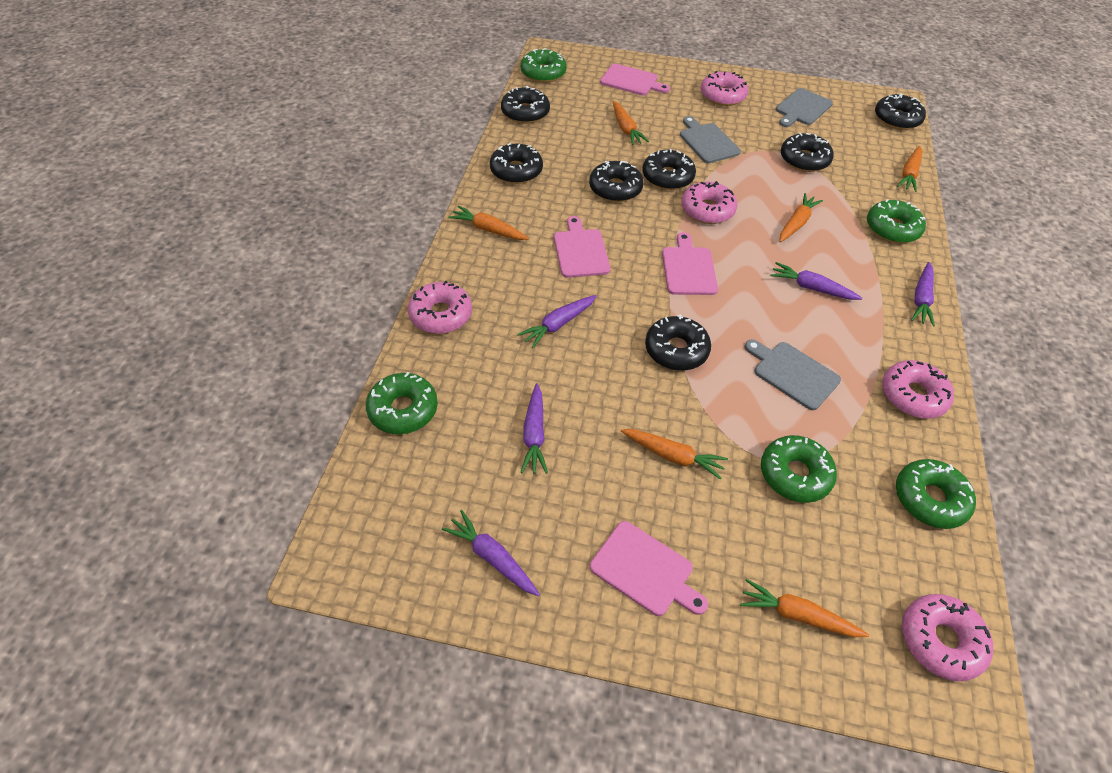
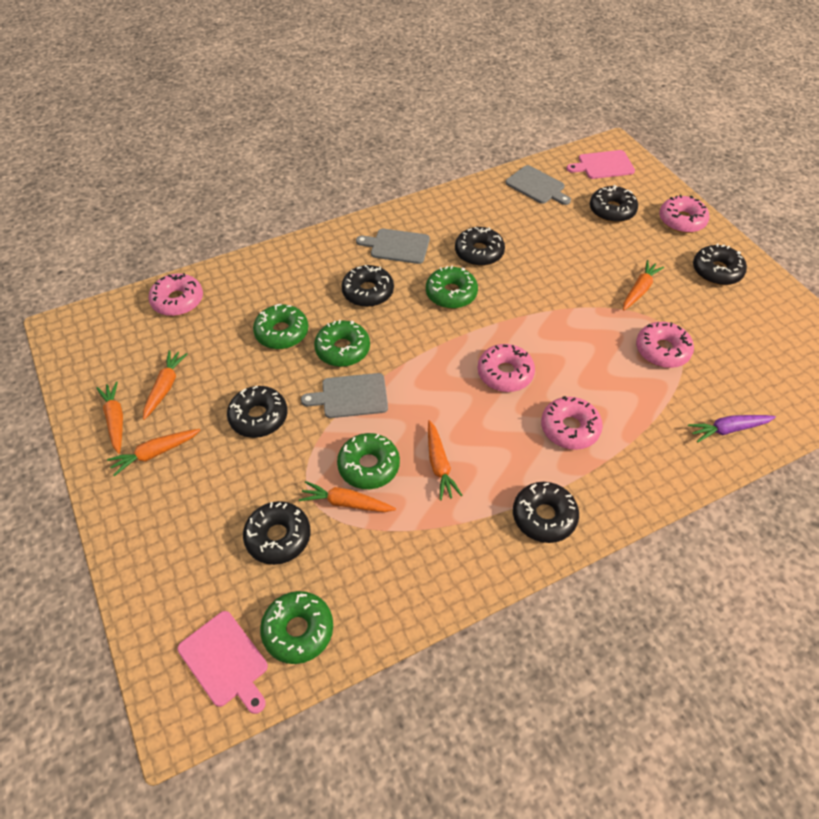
pink cutting board: 4 -> 2
purple carrot: 5 -> 1

